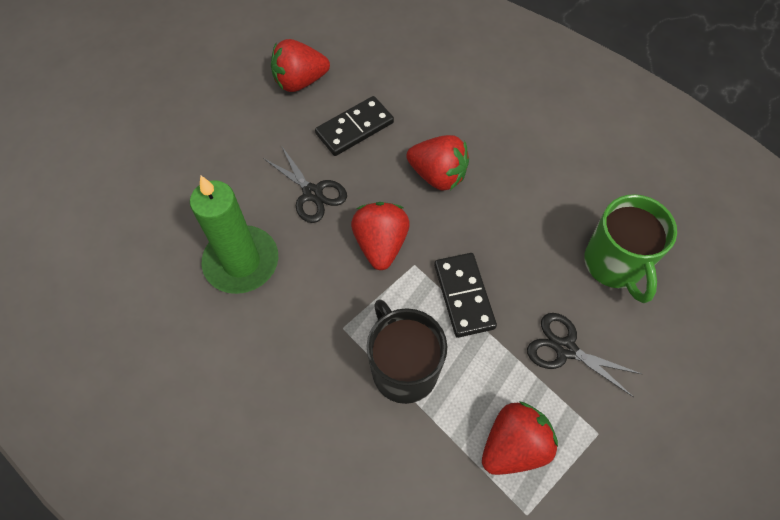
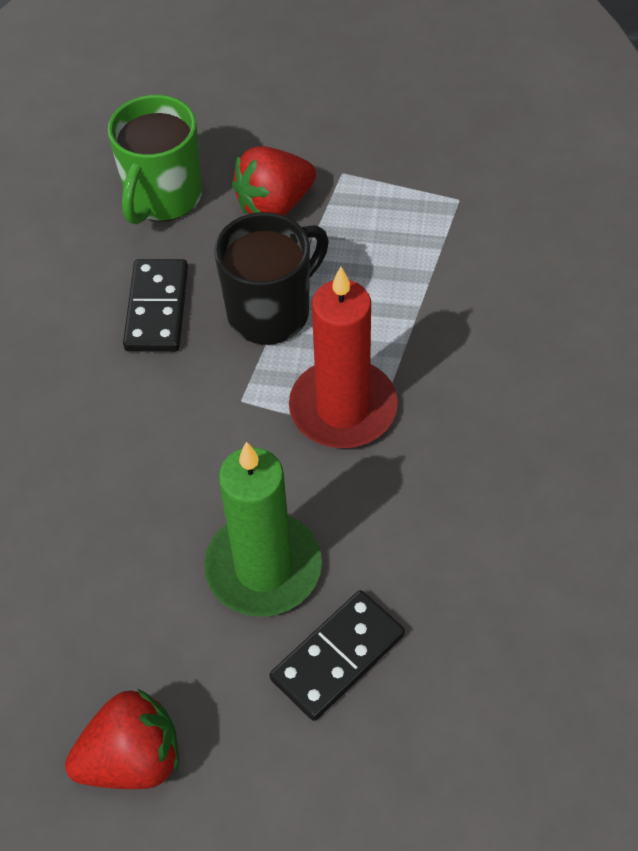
black scissors: 2 -> 0
red candle: 0 -> 1
red strawberry: 4 -> 2

